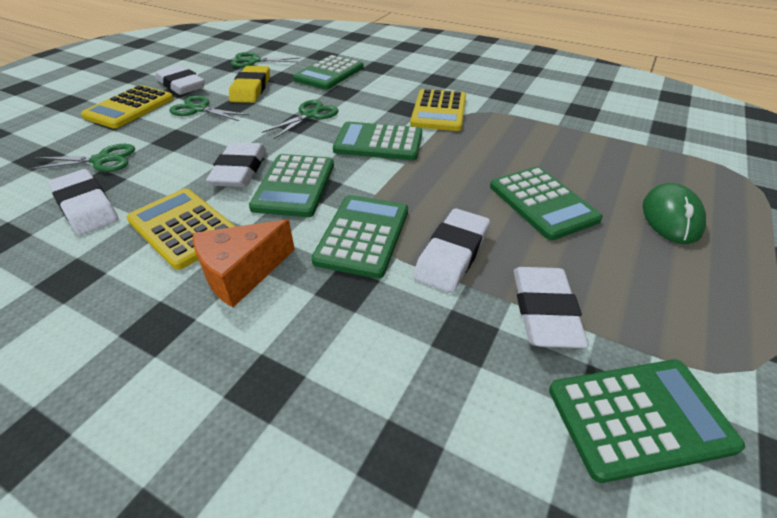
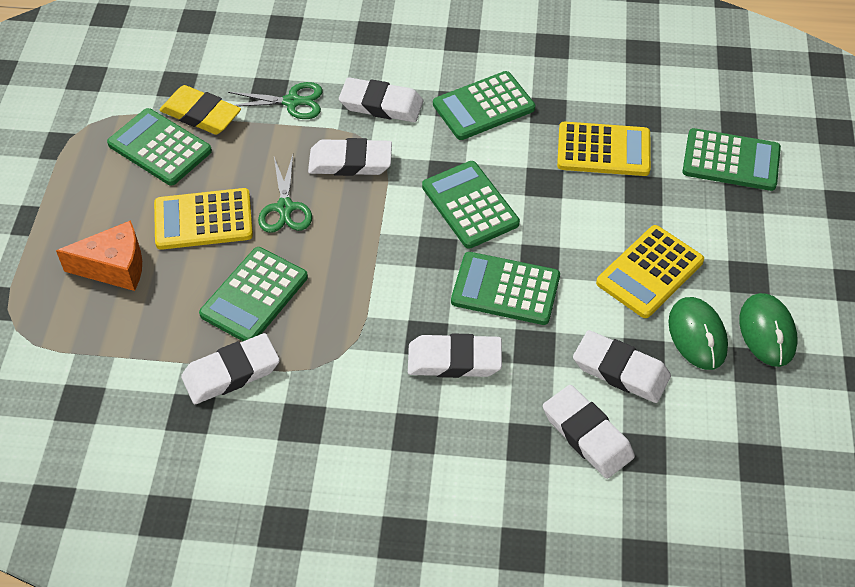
green mouse: 1 -> 2
green scissors: 4 -> 2
white eraser: 5 -> 6

